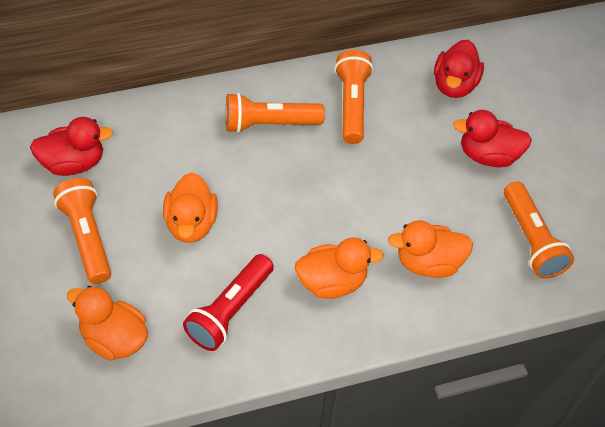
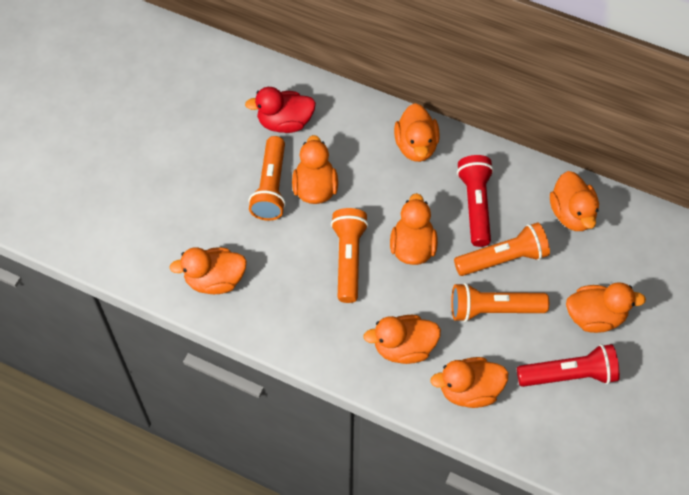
orange duck: 4 -> 8
red duck: 3 -> 1
red flashlight: 1 -> 2

